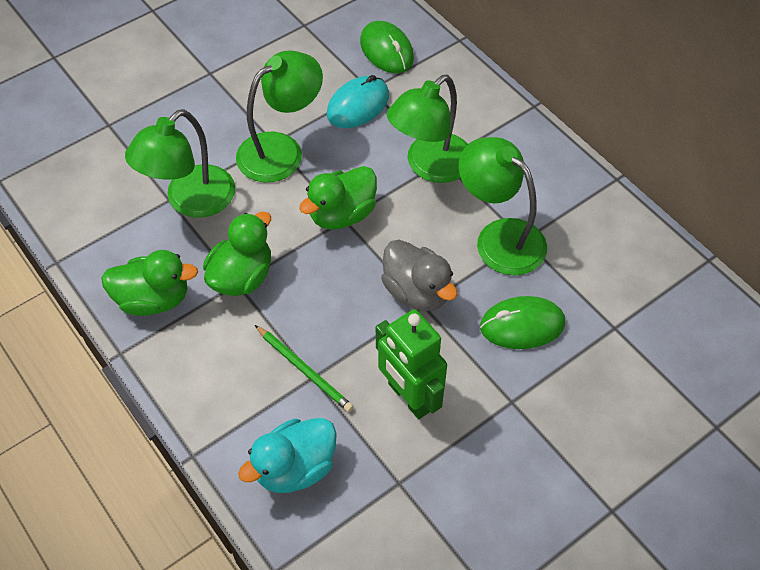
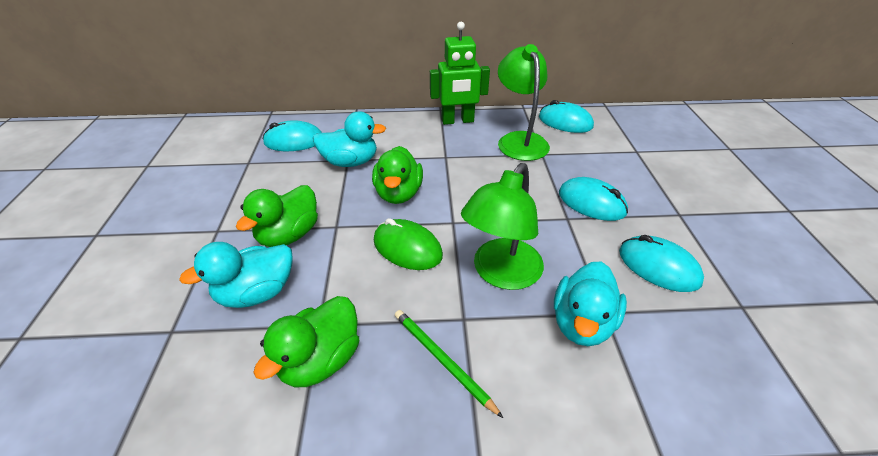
green lamp: 4 -> 2
green mouse: 2 -> 1
grey duck: 1 -> 0
turquoise duck: 1 -> 3
turquoise mouse: 1 -> 4

